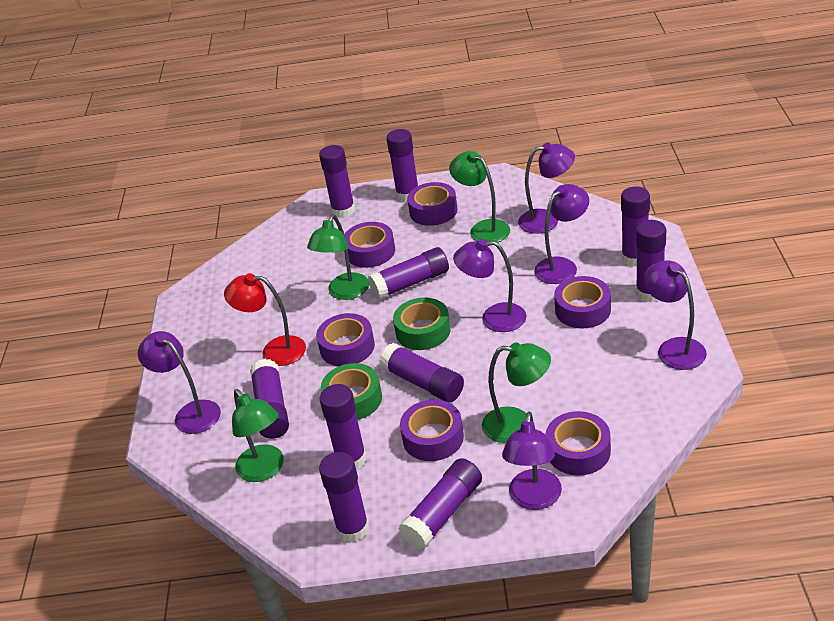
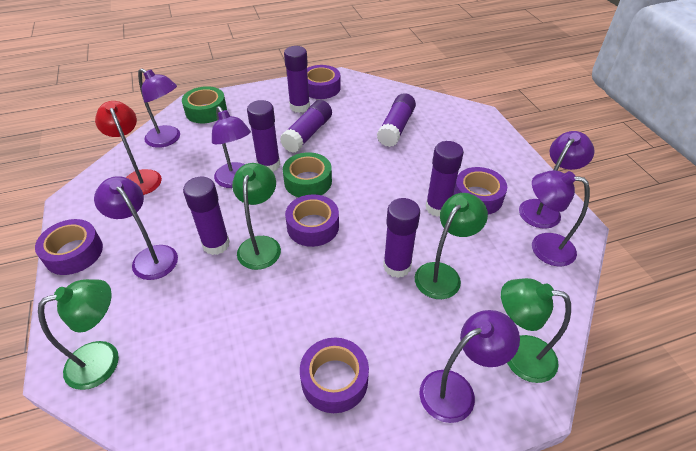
purple glue stick: 10 -> 7
purple tape: 6 -> 5

